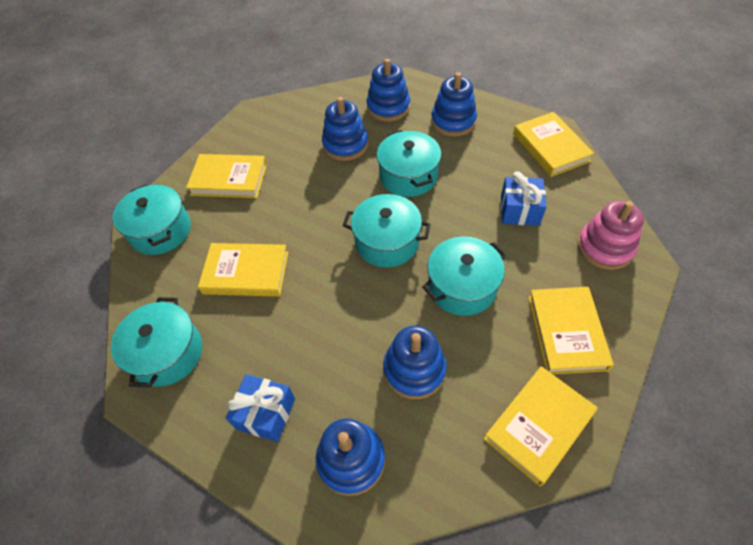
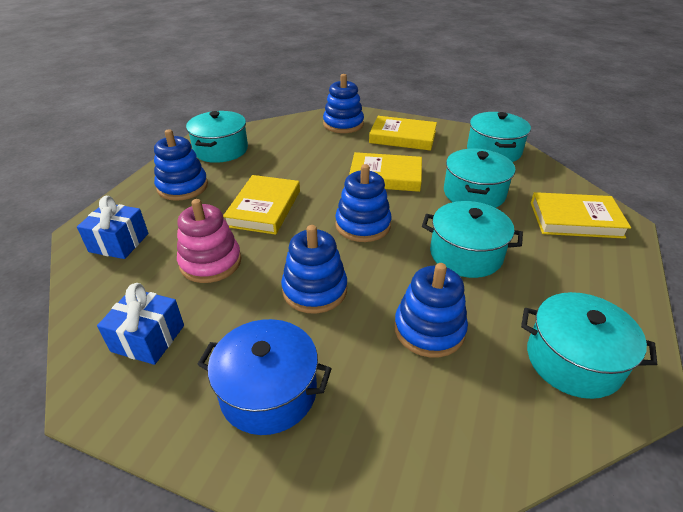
blue pot: 0 -> 1
yellow book: 5 -> 4

